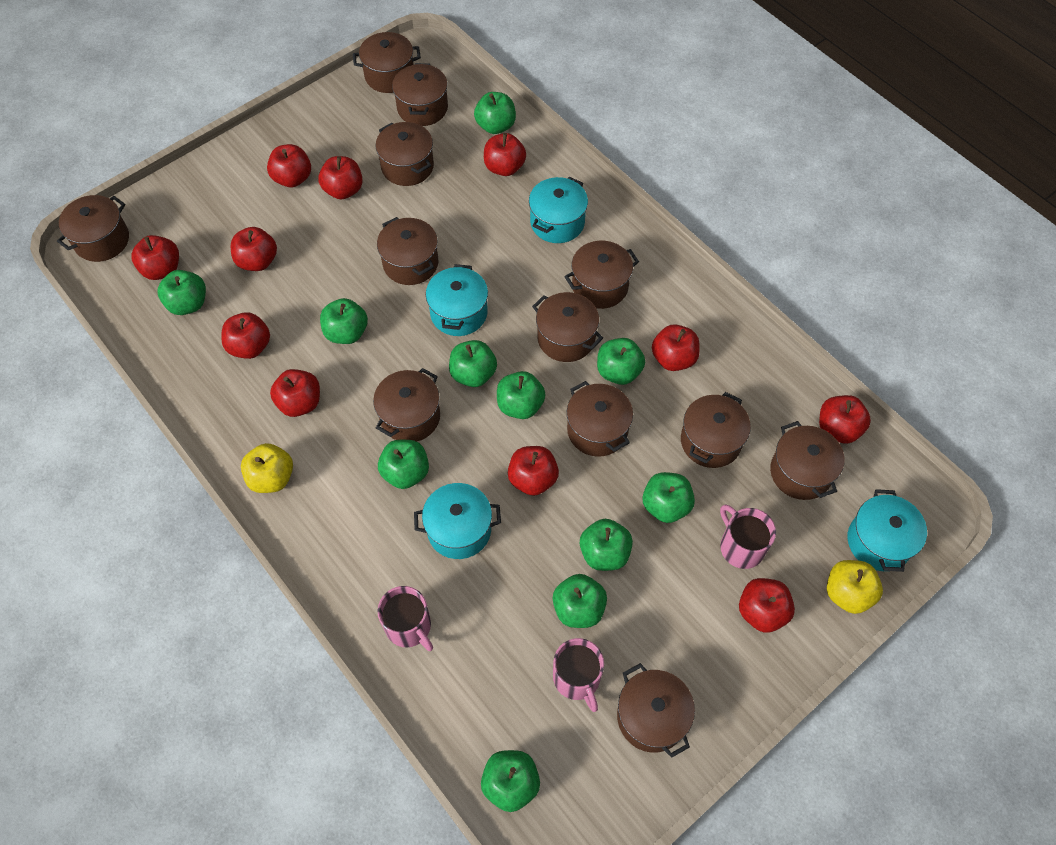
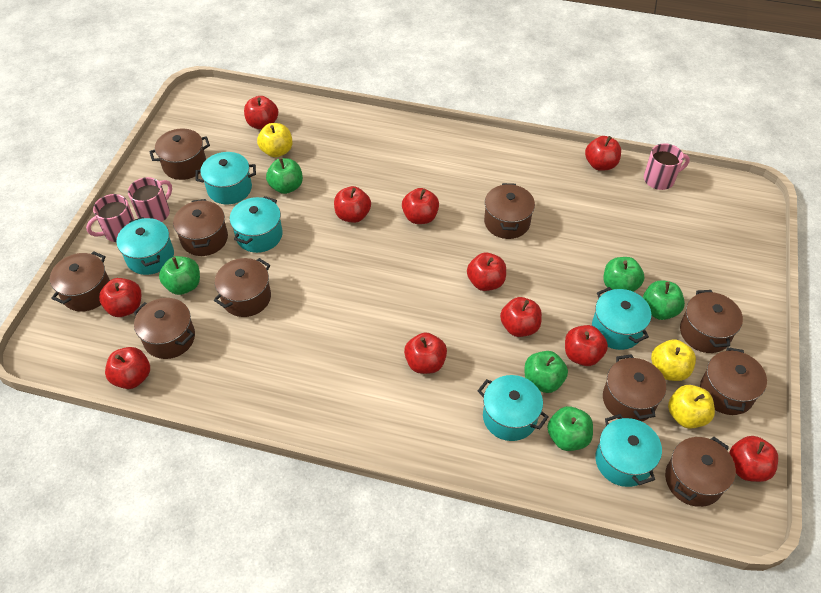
brown pot: 12 -> 10
green apple: 11 -> 6
turquoise pot: 4 -> 6
yellow apple: 2 -> 3

